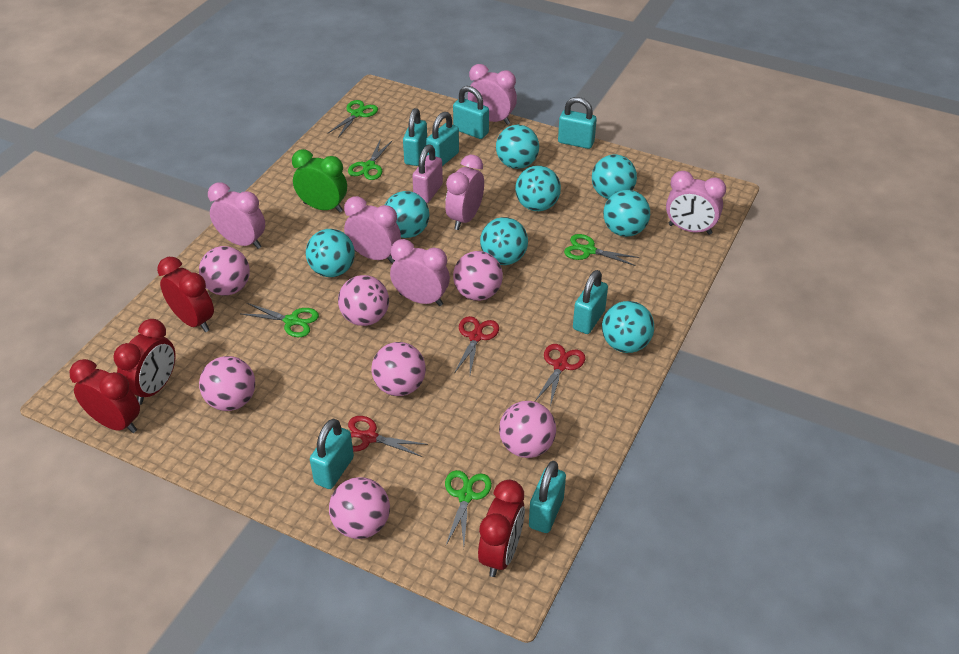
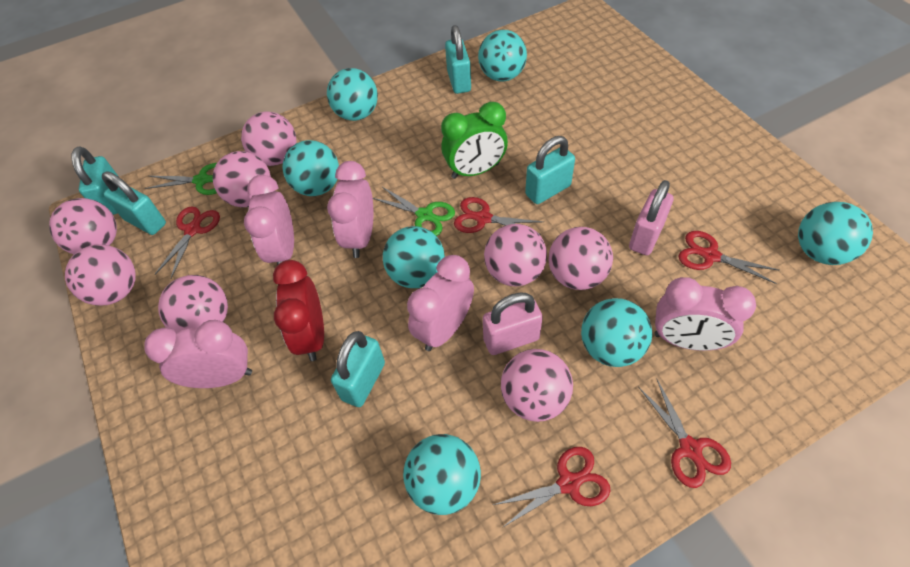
green scissors: 5 -> 2
pink ball: 7 -> 8
pink clock: 6 -> 5
pink padlock: 1 -> 2
red clock: 4 -> 1
red scissors: 3 -> 5
turquoise ball: 8 -> 7
turquoise padlock: 7 -> 5

